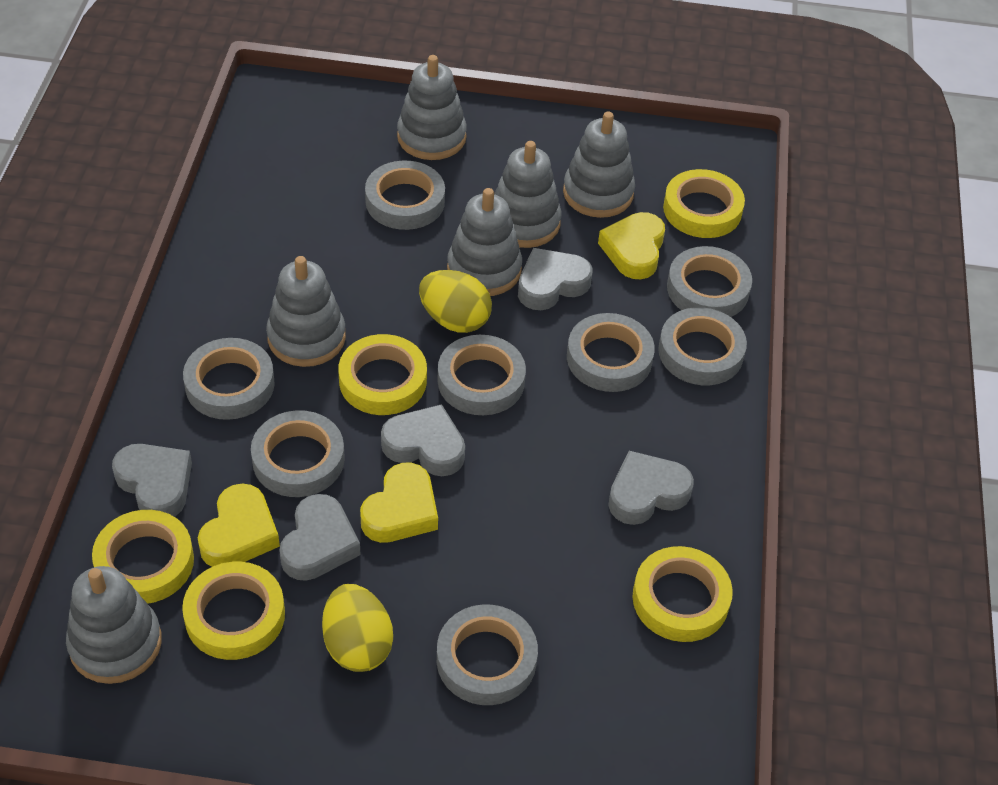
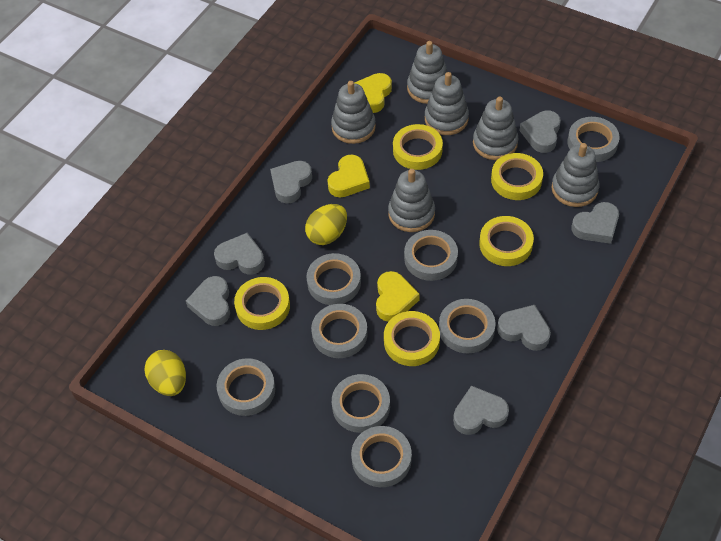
grey heart: 5 -> 7

